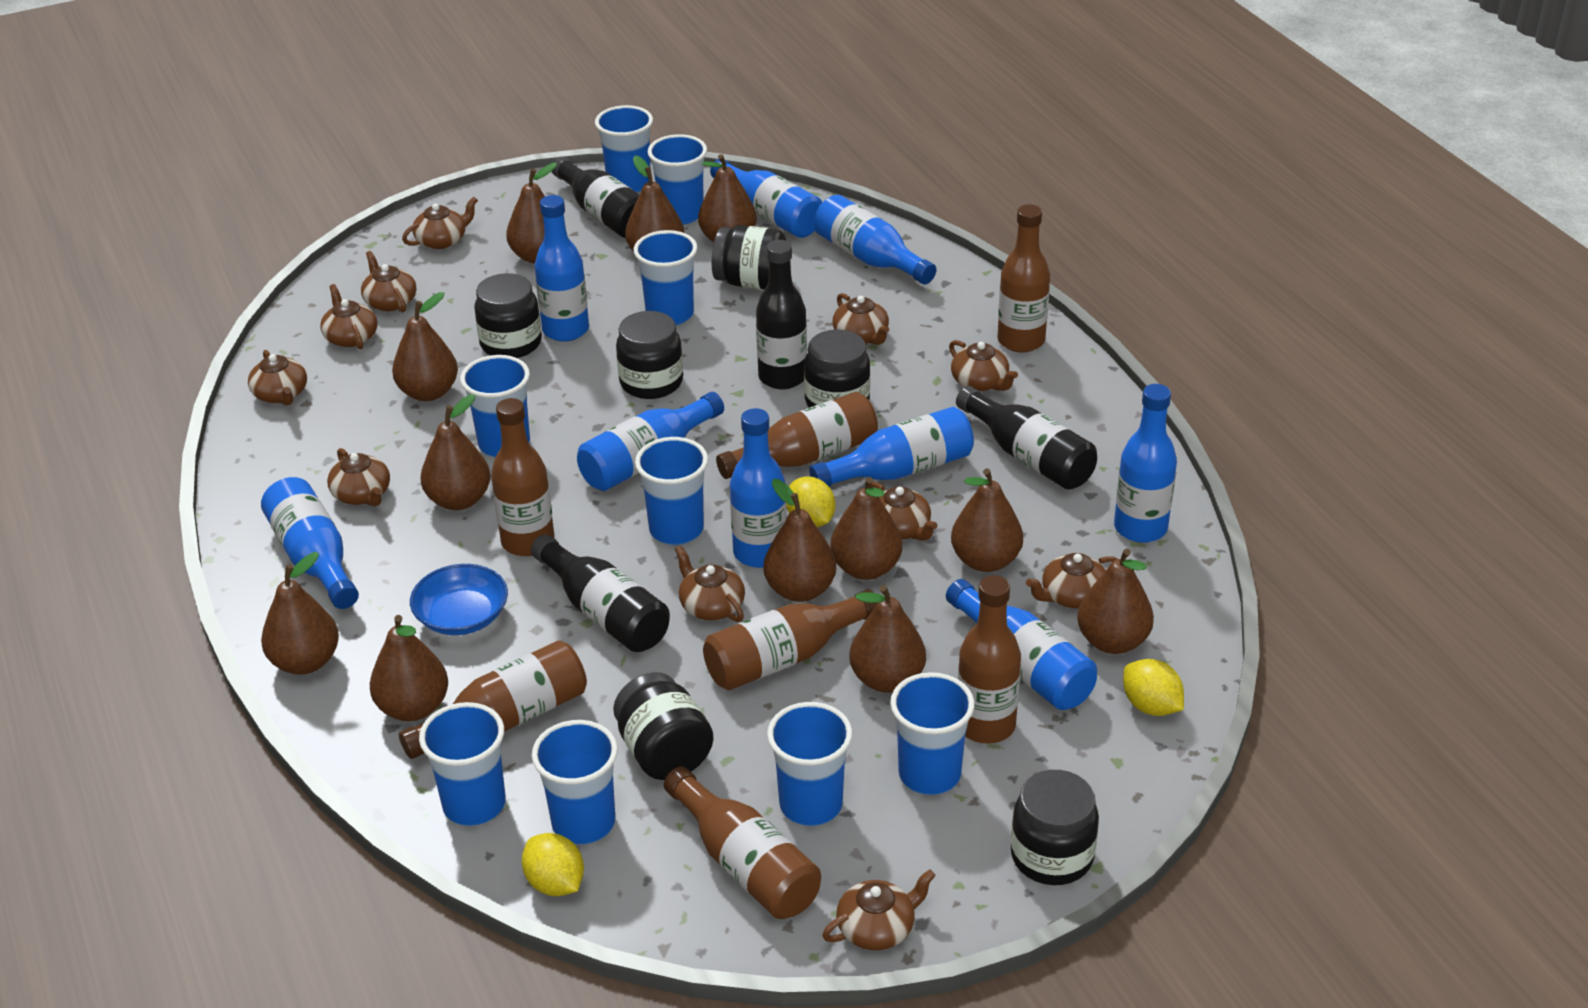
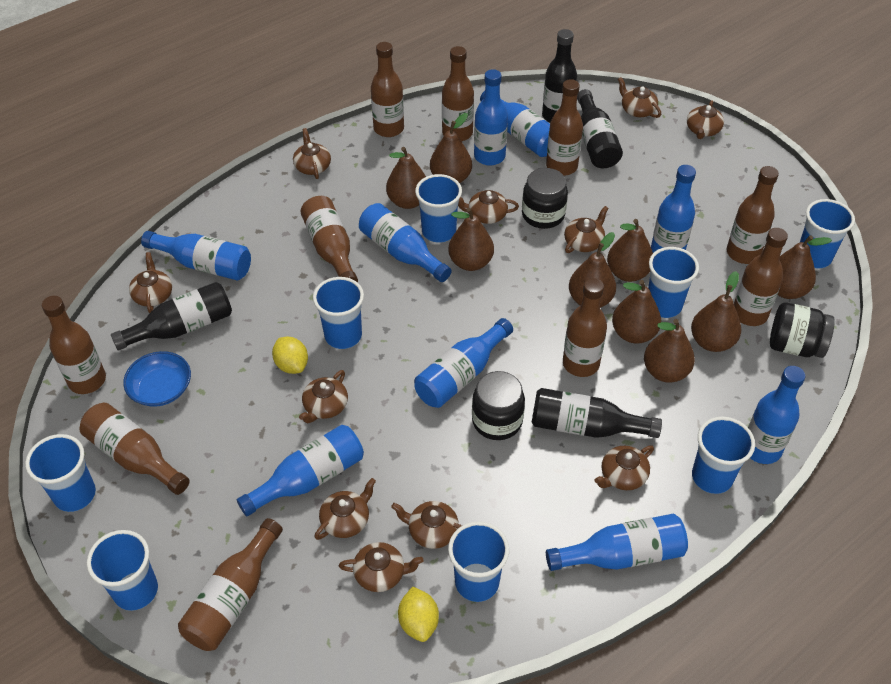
black jar: 6 -> 3
blue cup: 9 -> 8
brown bottle: 7 -> 10
brown pear: 12 -> 9
yellow lemon: 3 -> 2

